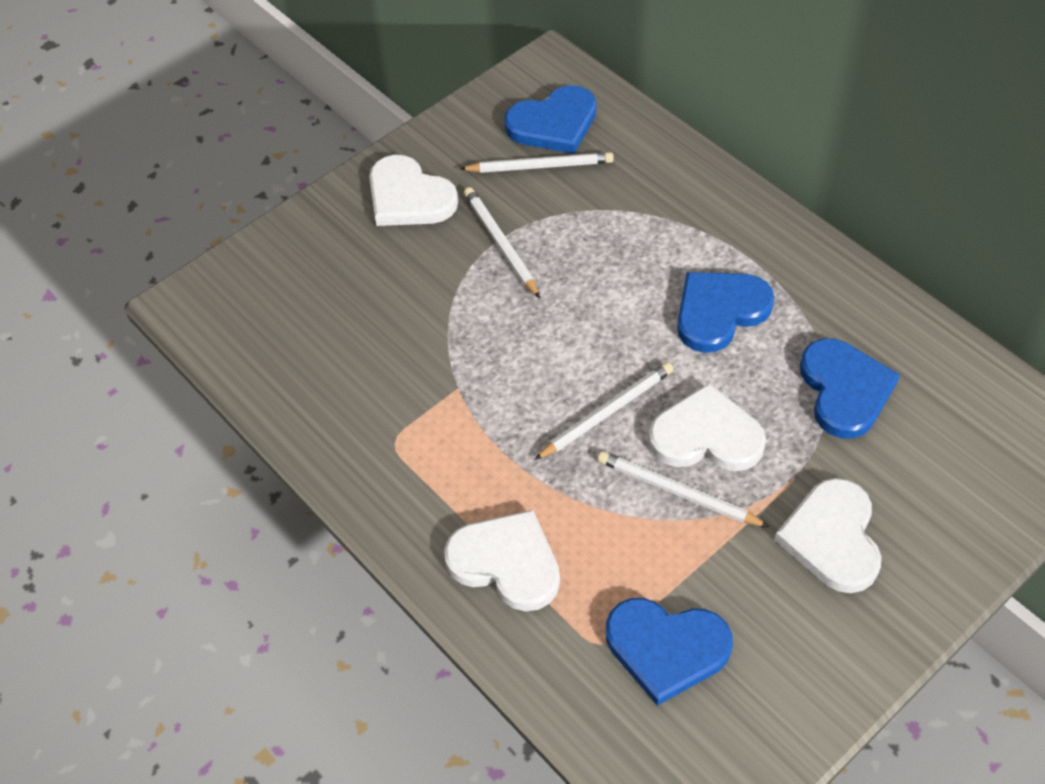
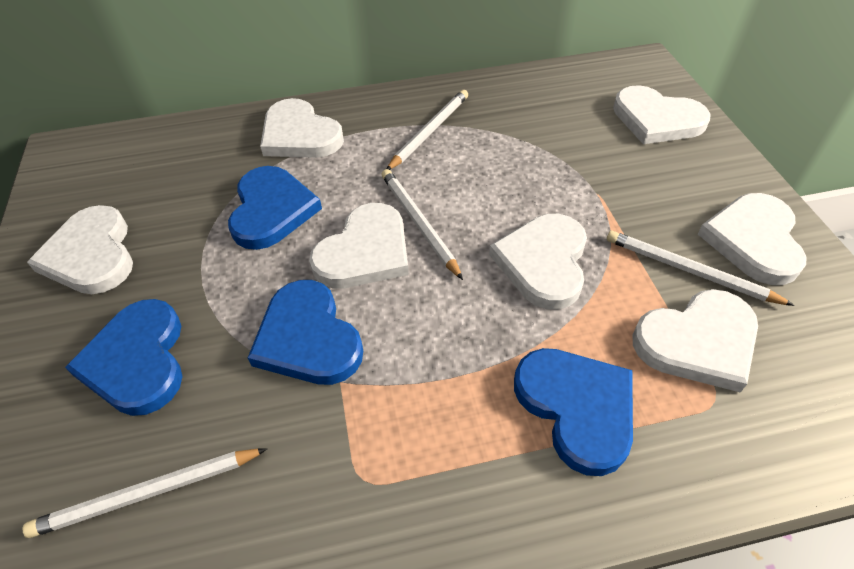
white heart: 4 -> 7

